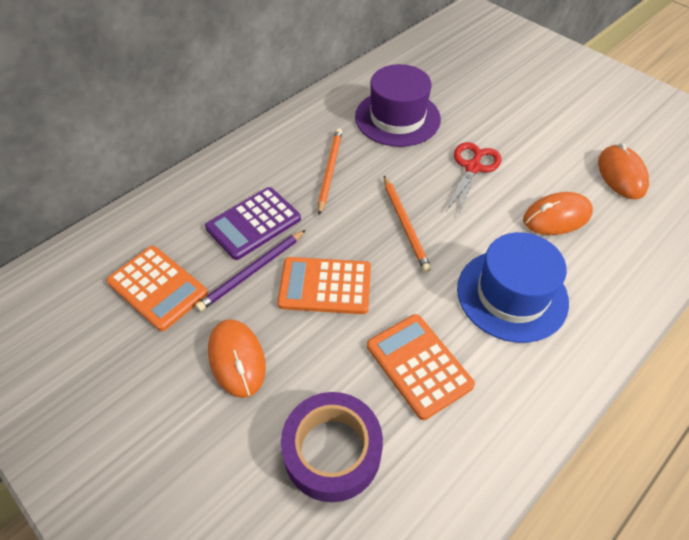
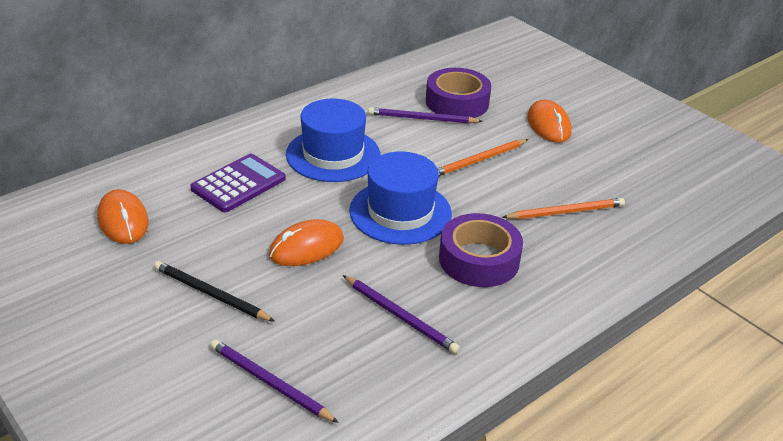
black pencil: 0 -> 1
blue hat: 1 -> 2
orange calculator: 3 -> 0
purple hat: 1 -> 0
purple pencil: 1 -> 3
purple tape: 1 -> 2
red scissors: 1 -> 0

